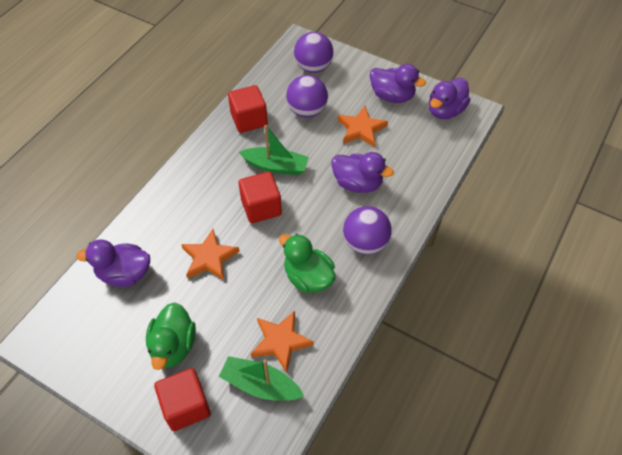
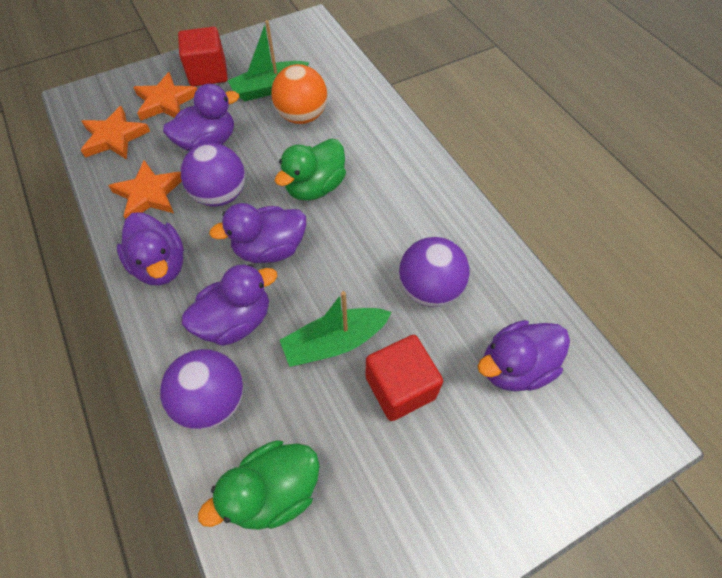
orange ball: 0 -> 1
purple duck: 4 -> 5
red cube: 3 -> 2

